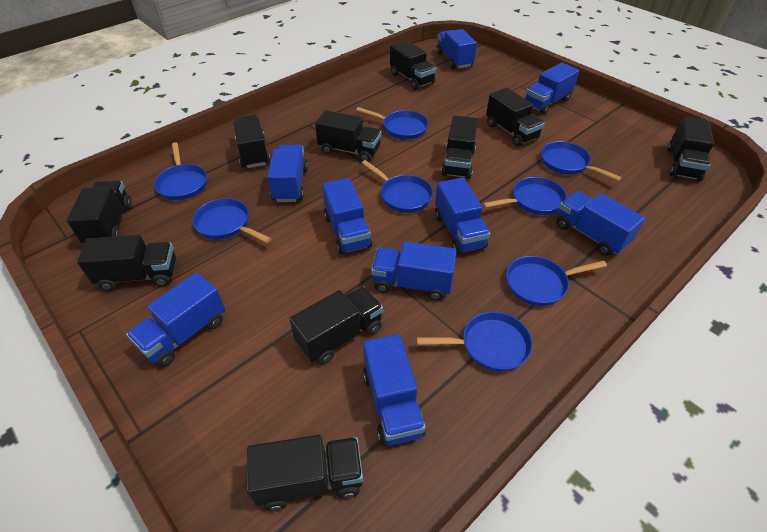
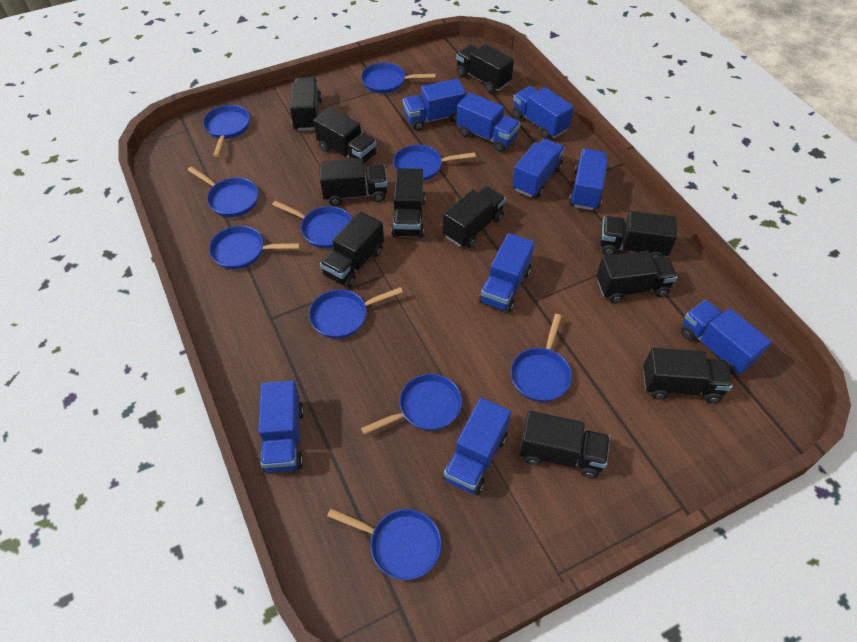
black truck: 10 -> 11
blue pan: 8 -> 10

